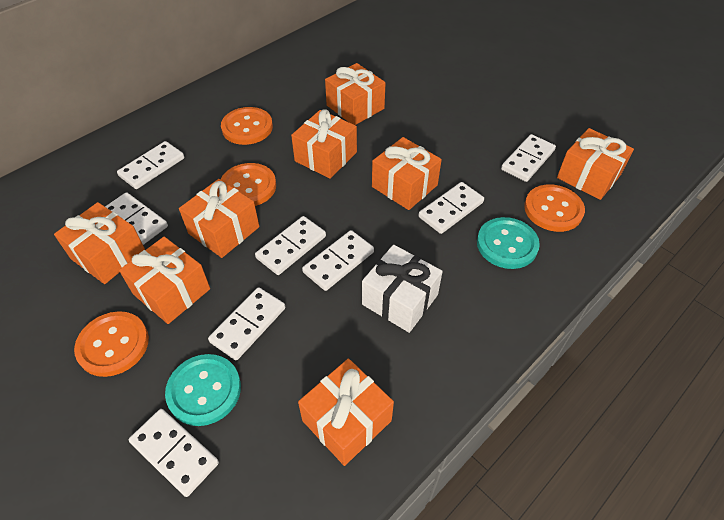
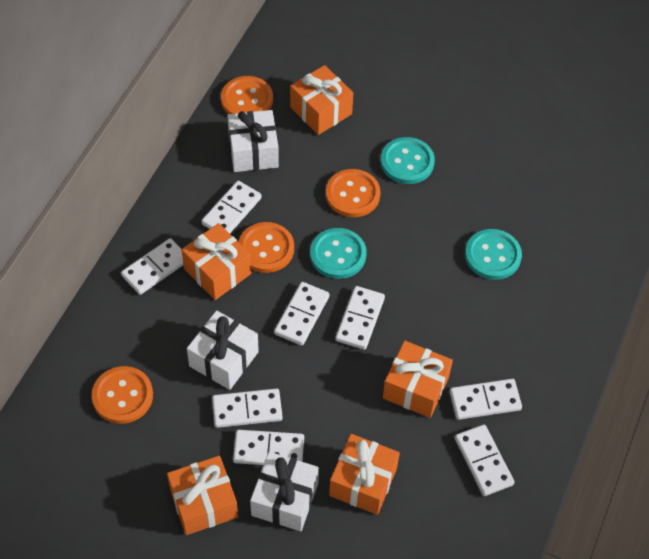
orange gift: 8 -> 5
turquoise button: 2 -> 3
white gift: 1 -> 3

